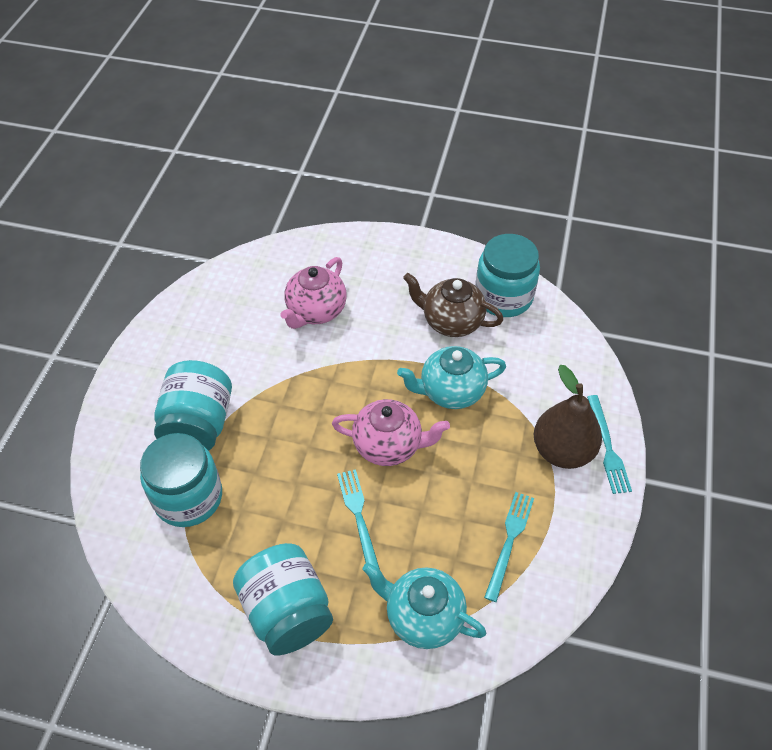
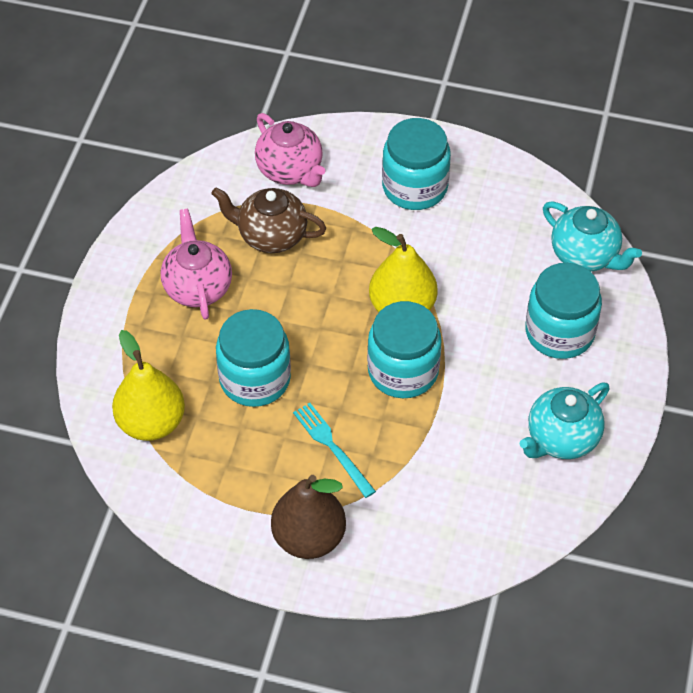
turquoise fork: 3 -> 1
yellow pear: 0 -> 2

